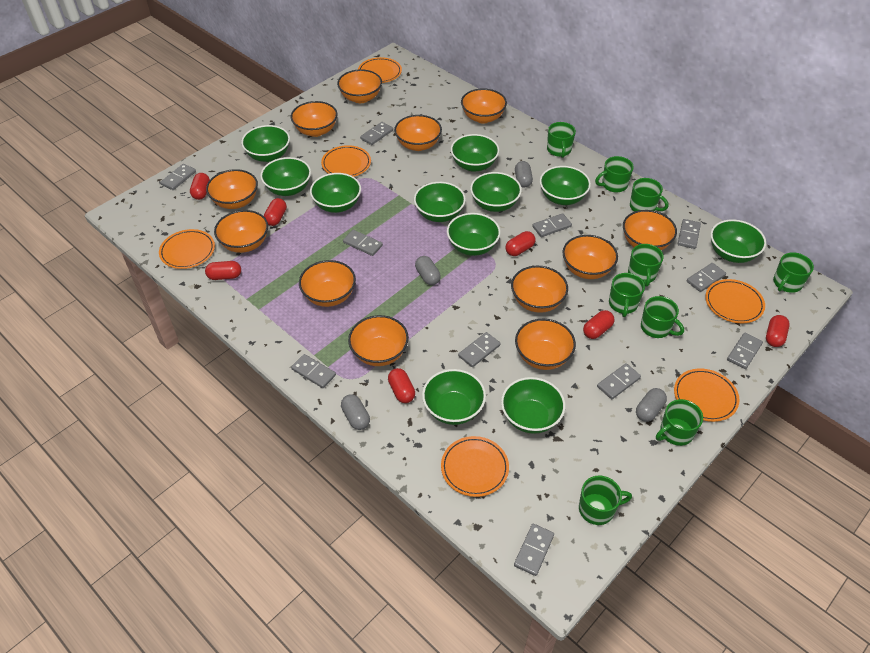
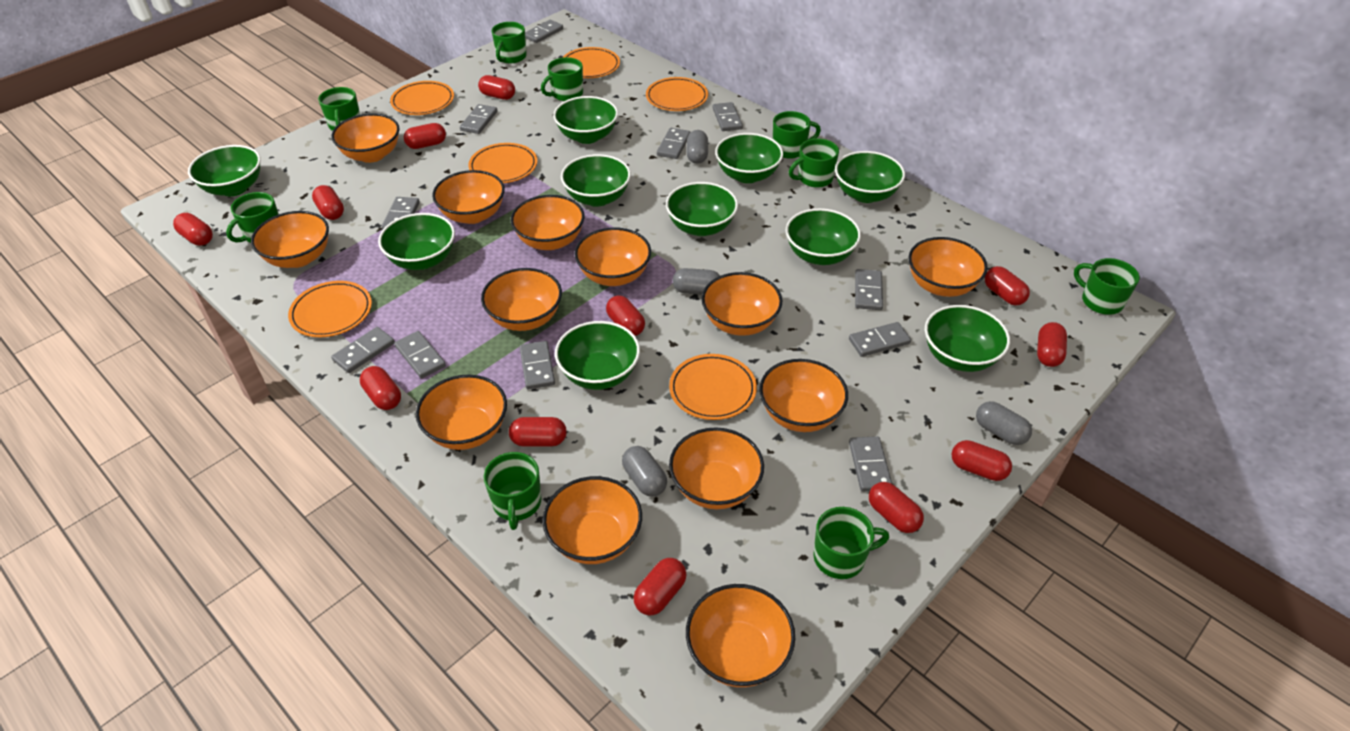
green bowl: 11 -> 10
orange bowl: 12 -> 13
red capsule: 7 -> 12

